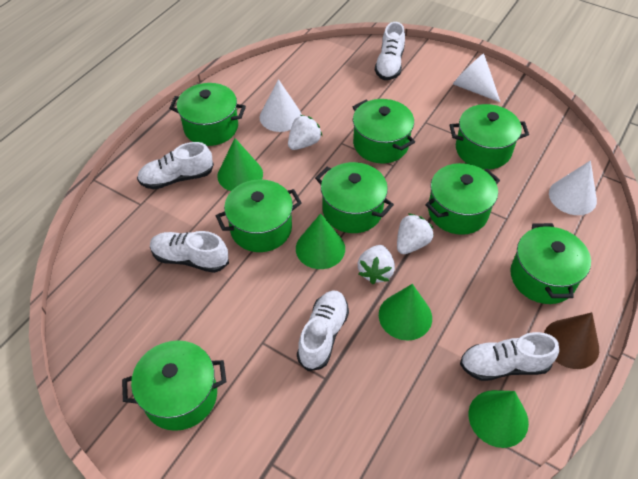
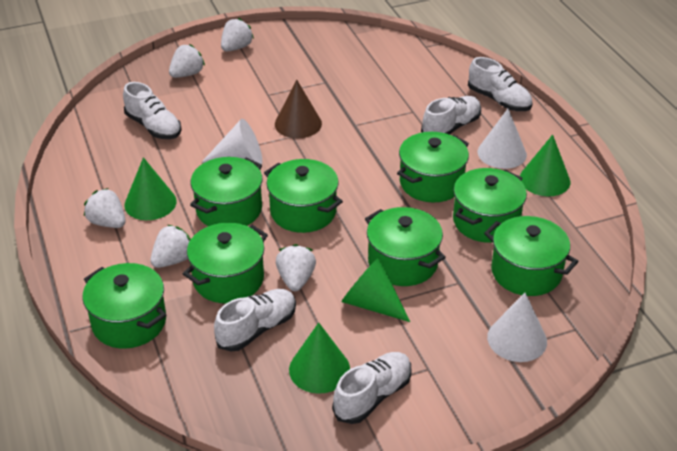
white strawberry: 3 -> 5

